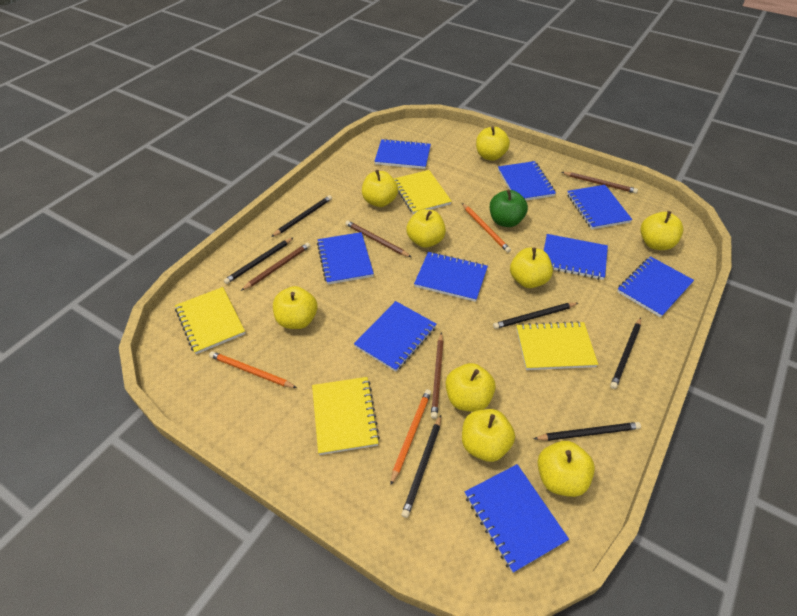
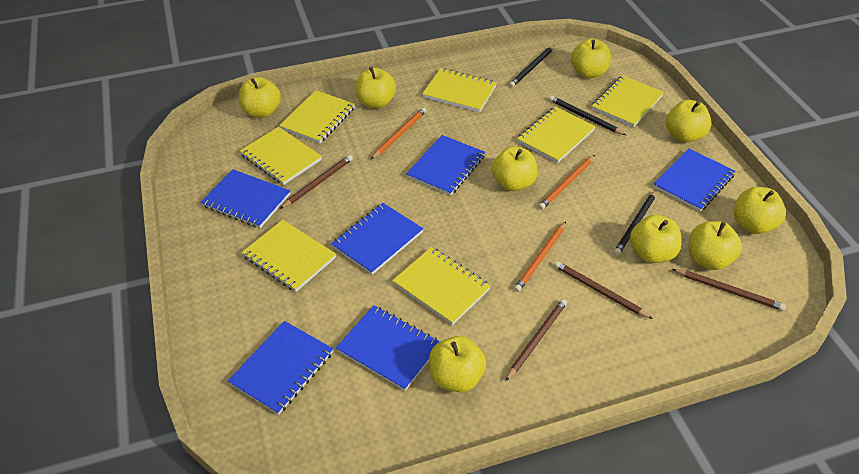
black pencil: 6 -> 3
blue notebook: 9 -> 6
green apple: 1 -> 0
yellow notebook: 4 -> 7

